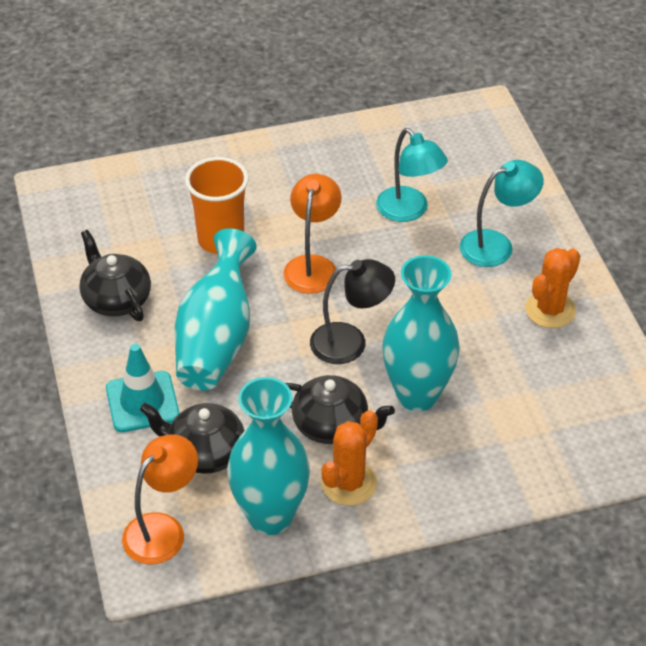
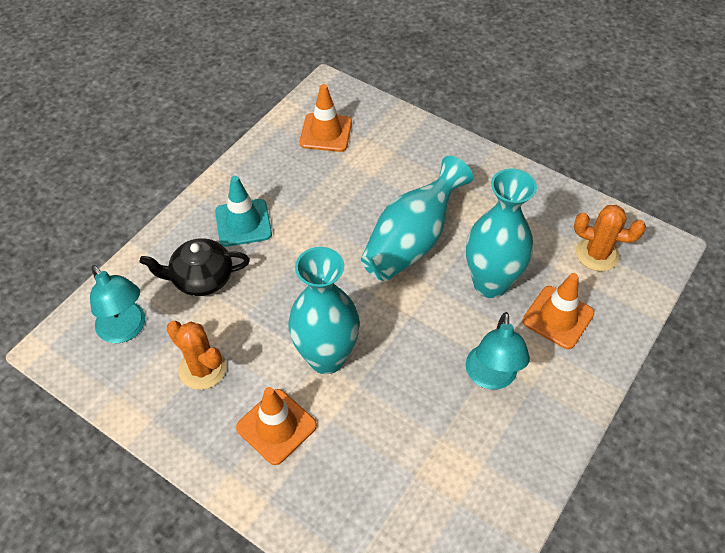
black lamp: 1 -> 0
black teapot: 3 -> 1
orange cup: 1 -> 0
orange lamp: 2 -> 0
orange traffic cone: 0 -> 3

